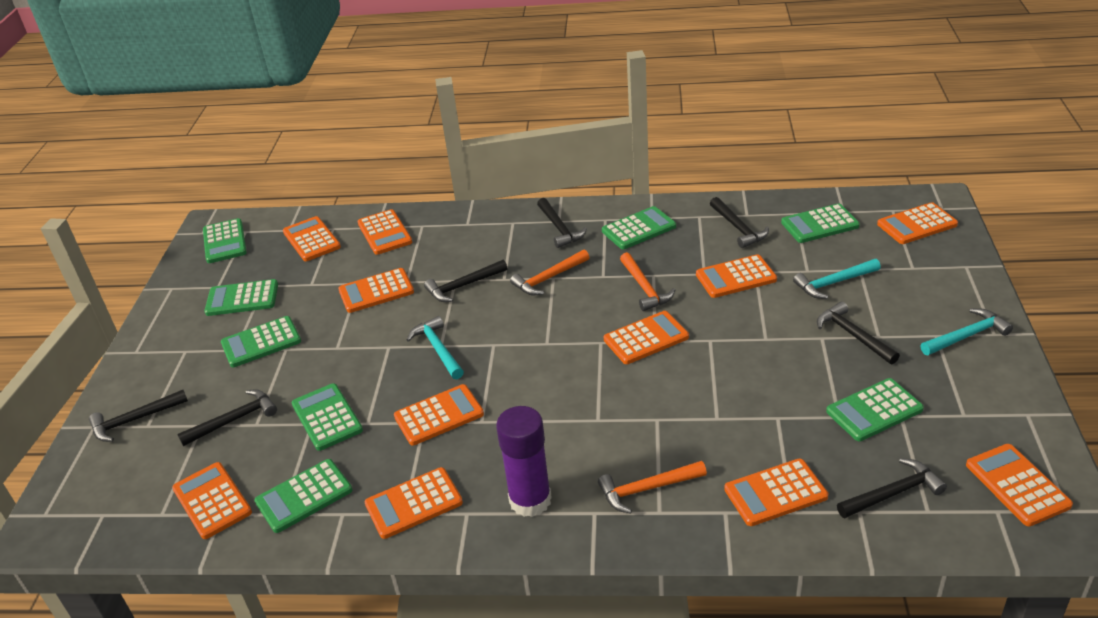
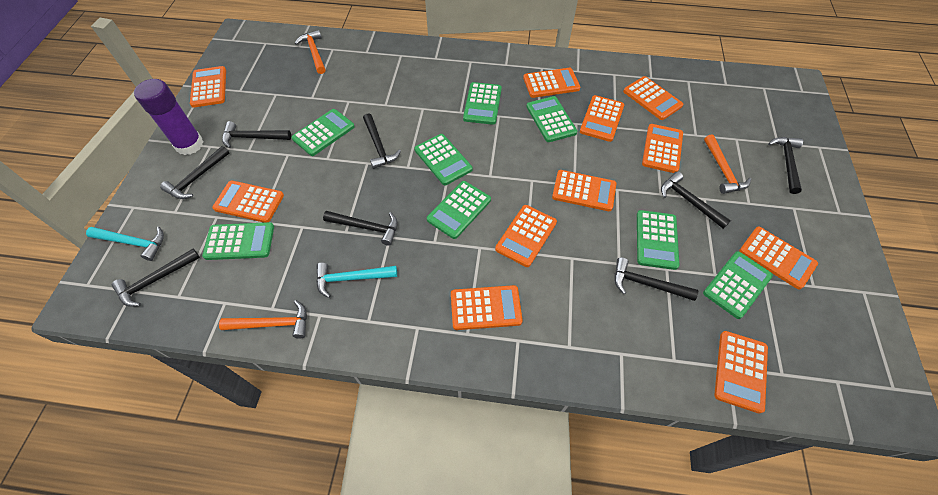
black hammer: 7 -> 8
turquoise hammer: 3 -> 2

